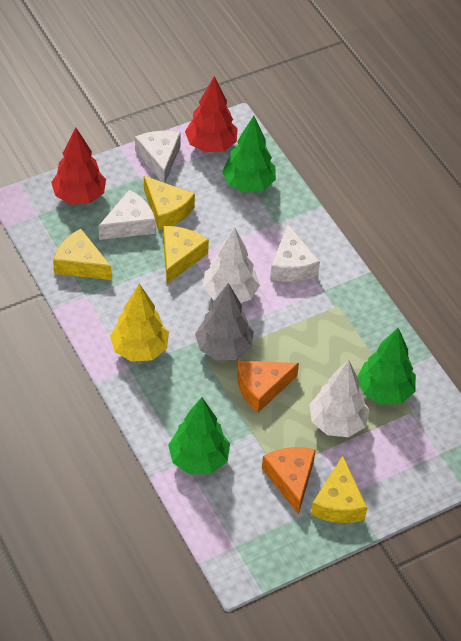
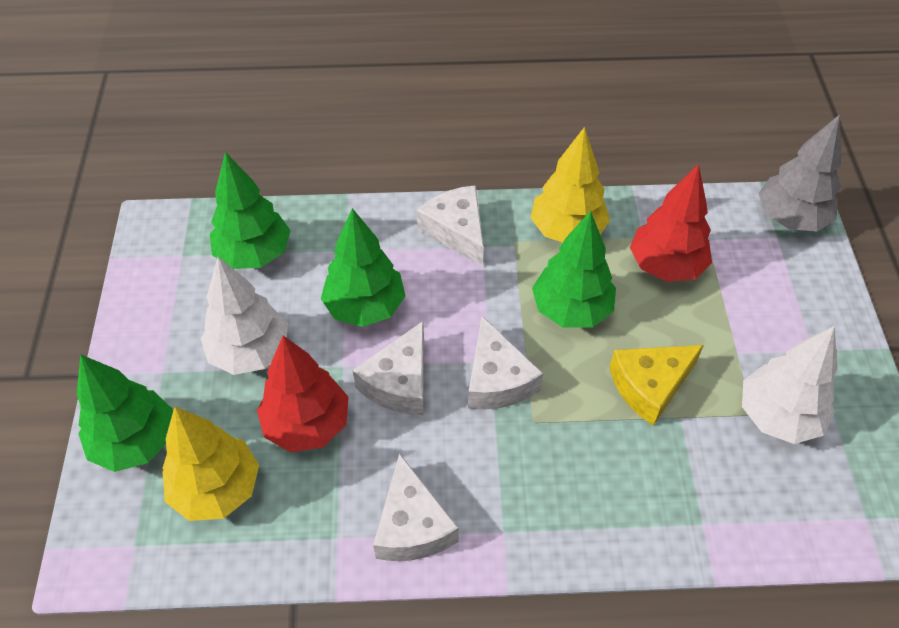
green tree: 3 -> 4
orange cheese: 2 -> 0
white cheese: 3 -> 4
yellow cheese: 4 -> 1
yellow tree: 1 -> 2

